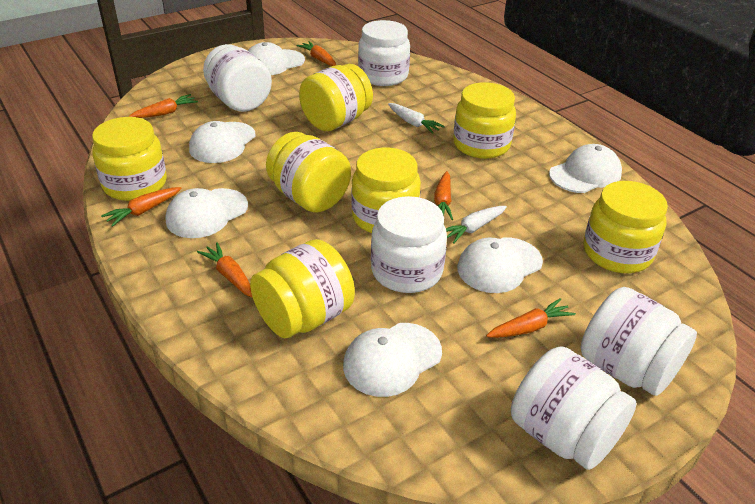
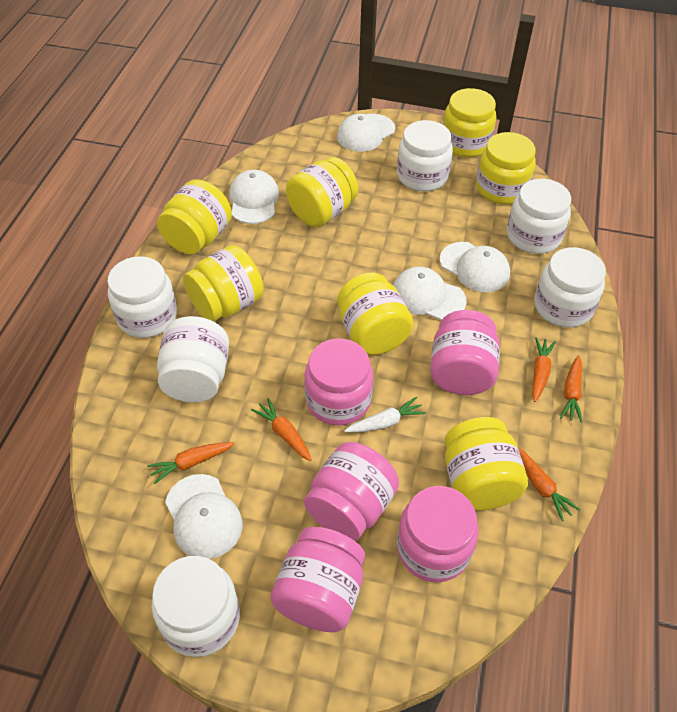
orange carrot: 6 -> 5
pink jar: 0 -> 5
white cap: 6 -> 5
white carrot: 2 -> 1
white jar: 5 -> 6

